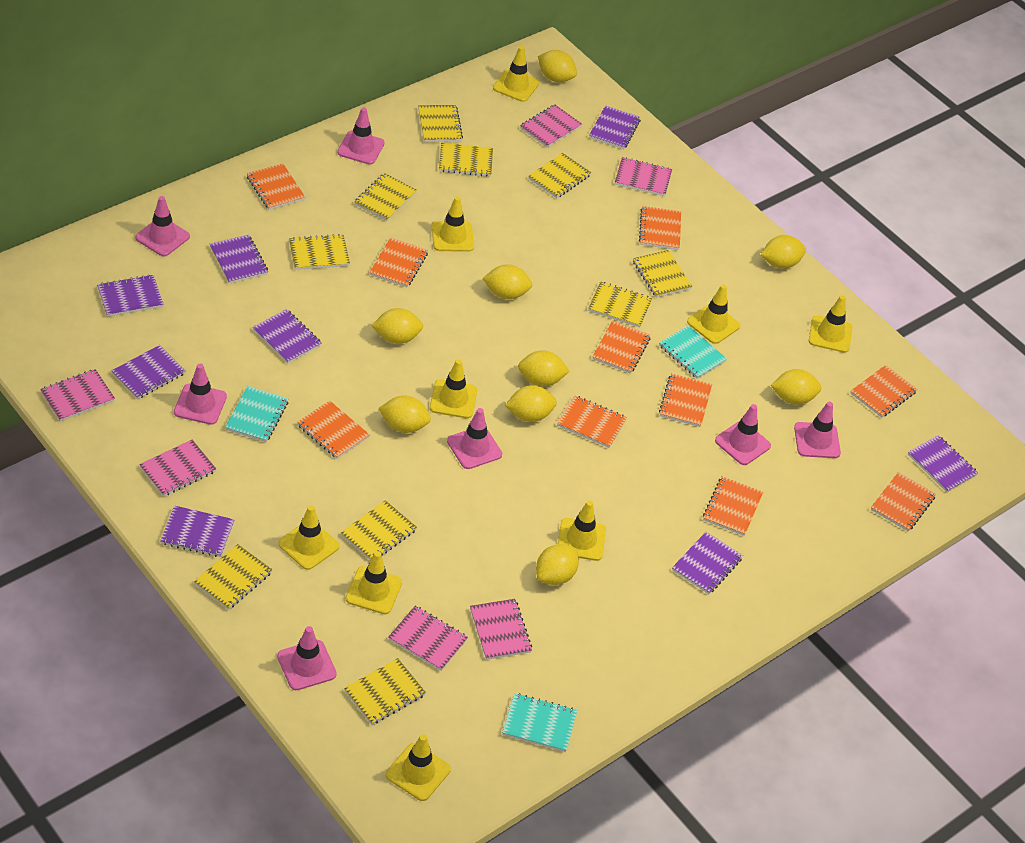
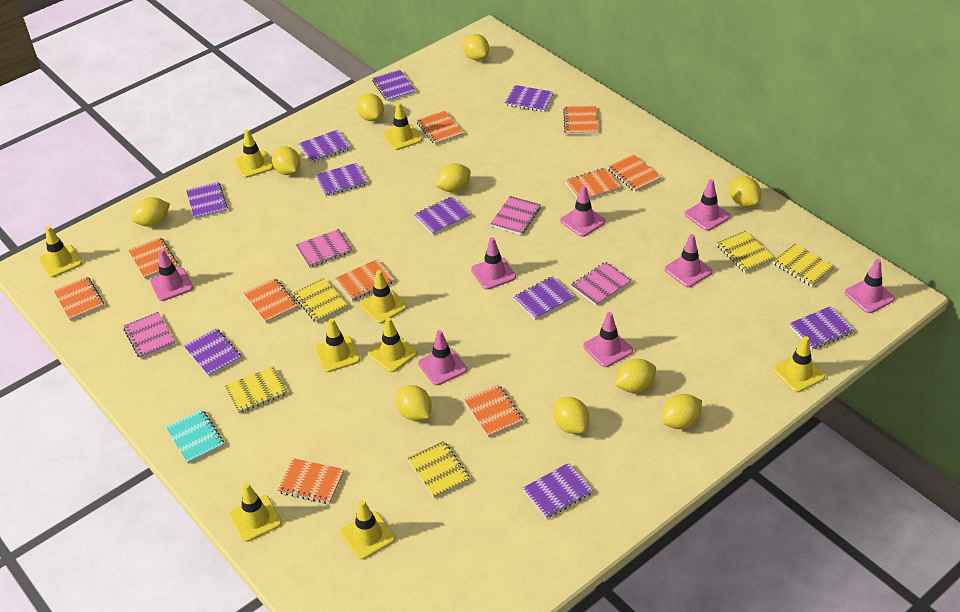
pink notebook: 6 -> 4
pink traffic cone: 7 -> 8
purple notebook: 8 -> 10
turquoise notebook: 3 -> 1
yellow lemon: 9 -> 10
yellow notebook: 10 -> 5

